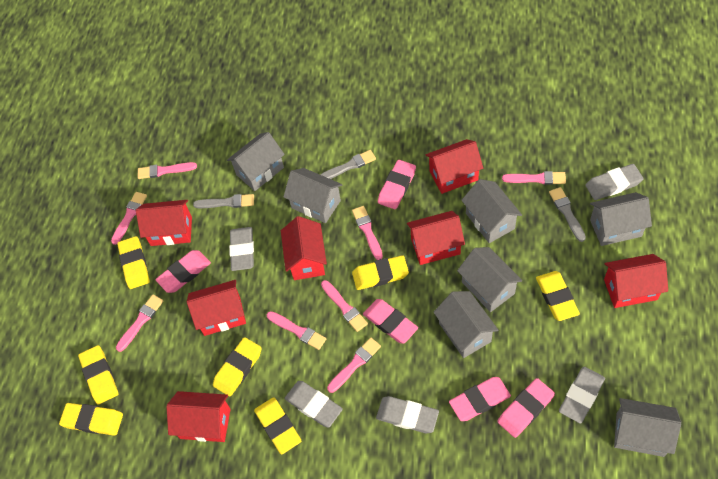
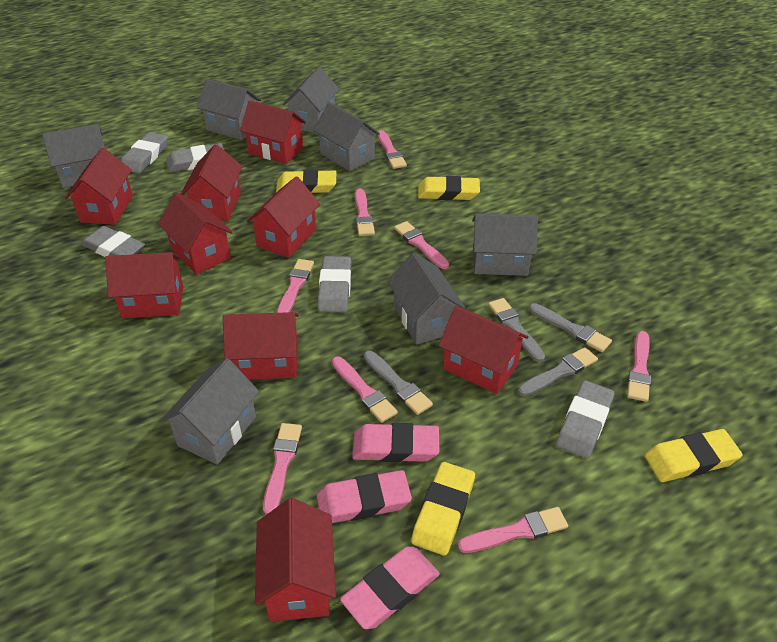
grey brush: 3 -> 4
pink eraser: 5 -> 3
red house: 7 -> 9
yellow eraser: 7 -> 4

